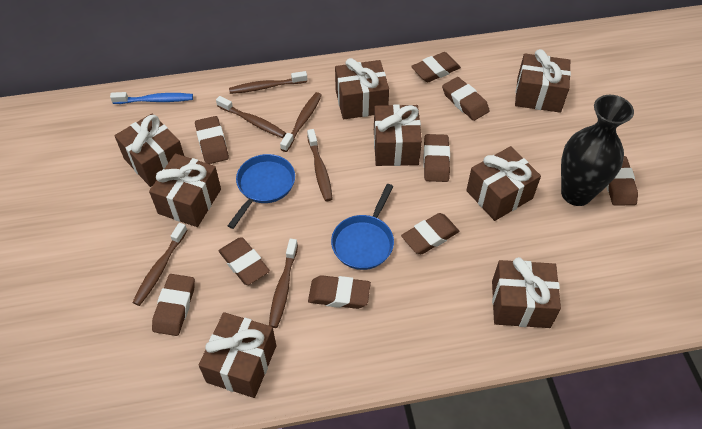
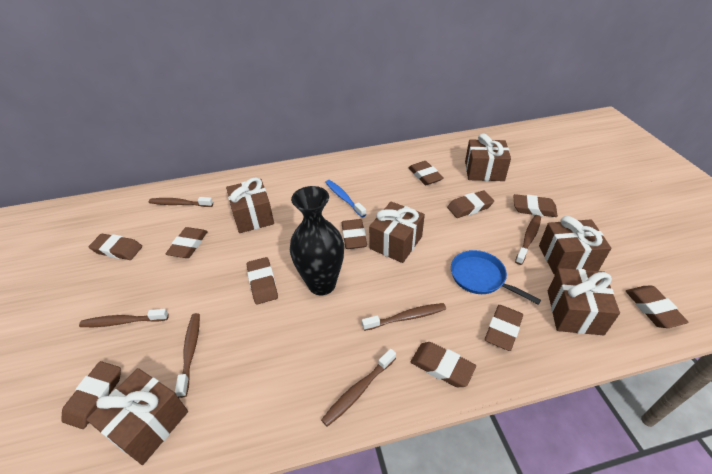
blue pan: 2 -> 1
brown eraser: 9 -> 11
brown gift: 8 -> 6

